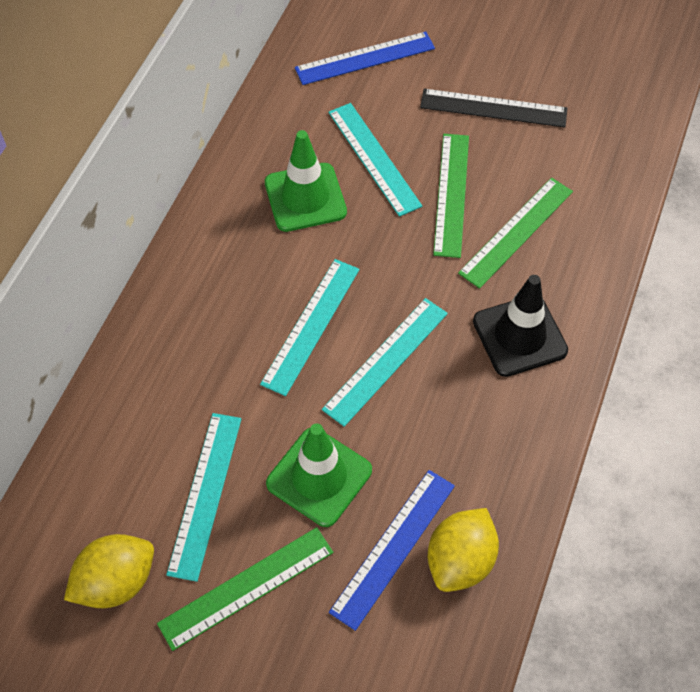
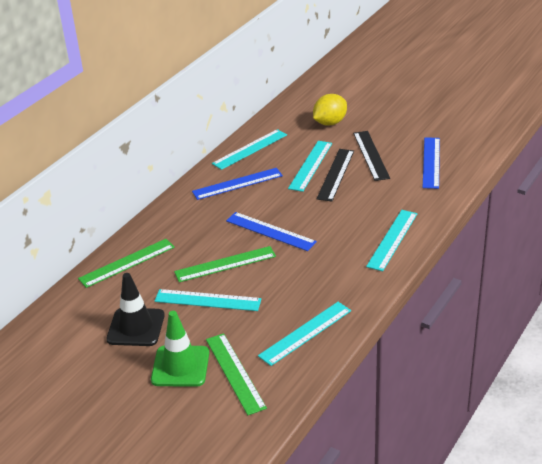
black ruler: 1 -> 2
blue ruler: 2 -> 3
green traffic cone: 2 -> 1
turquoise ruler: 4 -> 5
yellow lemon: 2 -> 1

